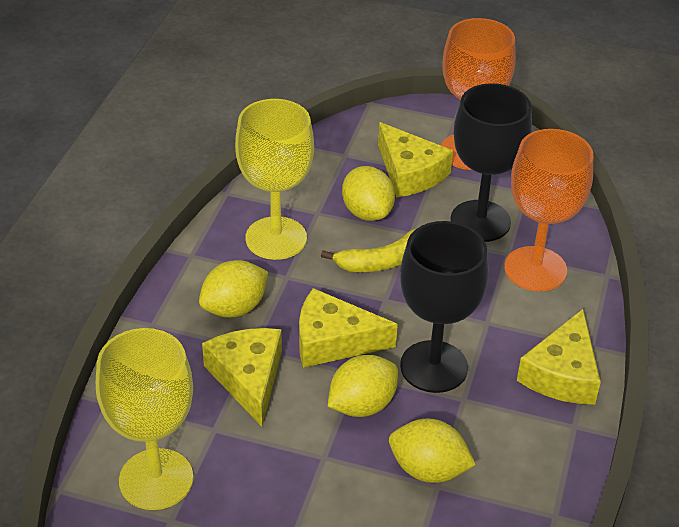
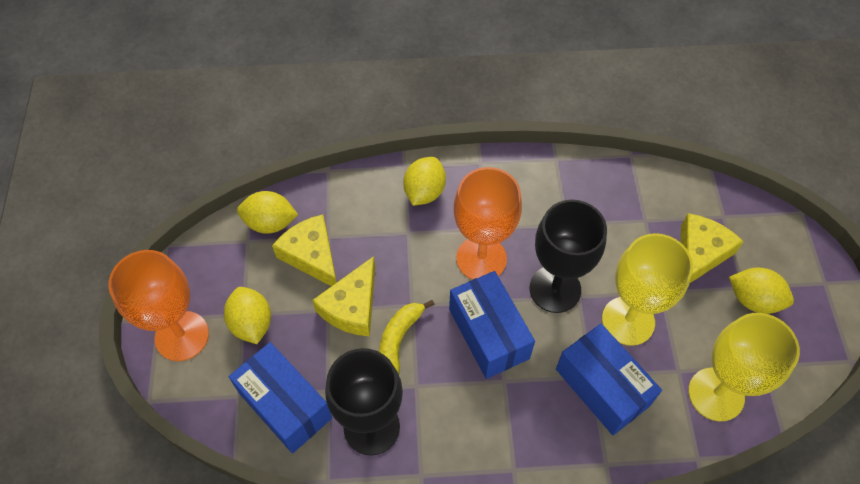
blue box: 0 -> 3
yellow cheese: 4 -> 3

